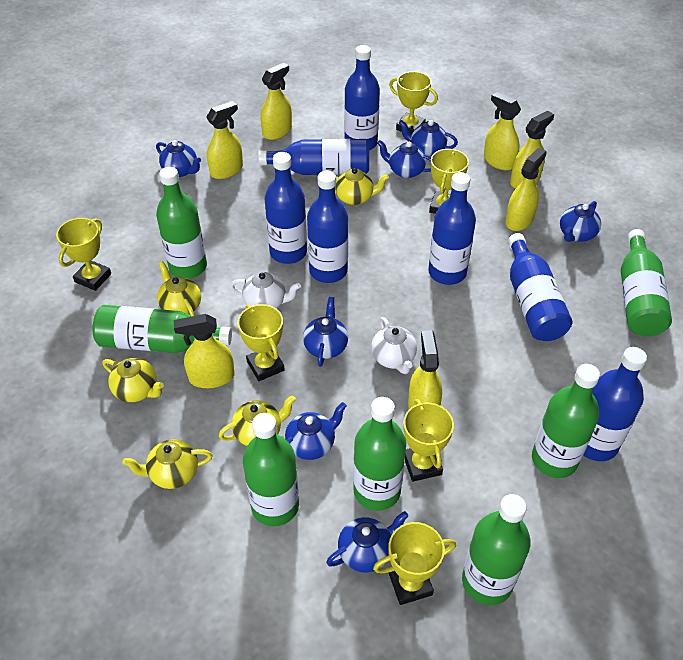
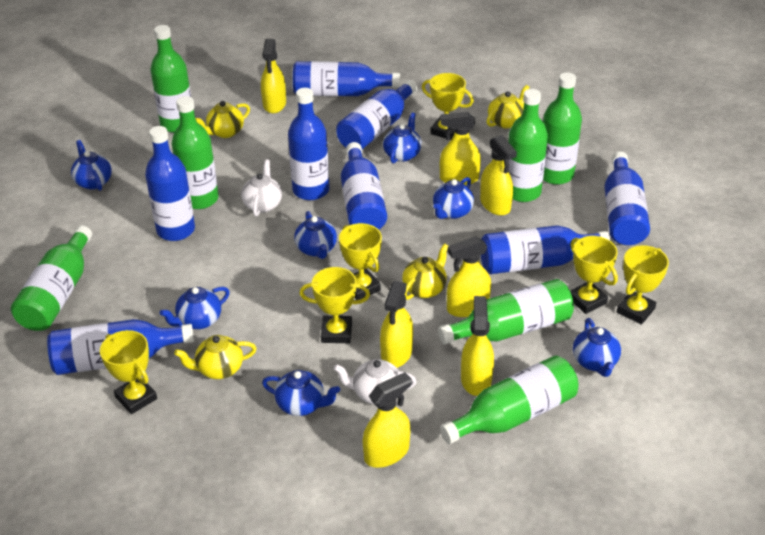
blue bottle: 7 -> 8
yellow teapot: 5 -> 4

